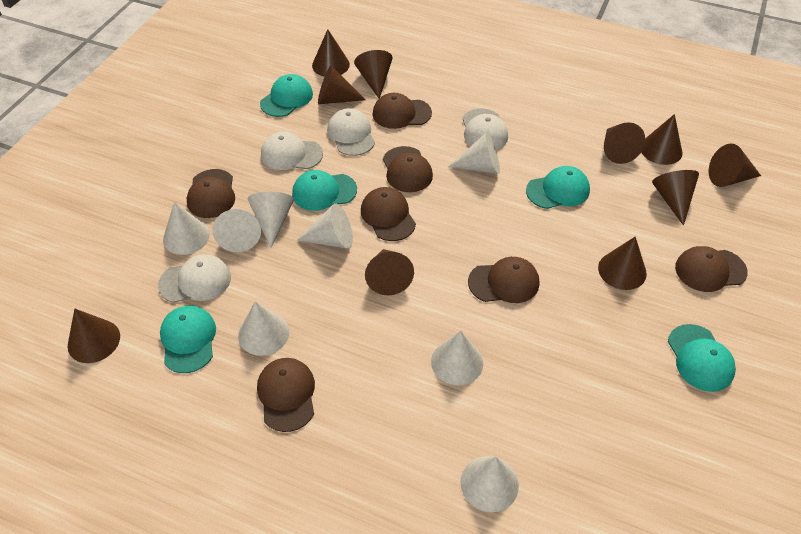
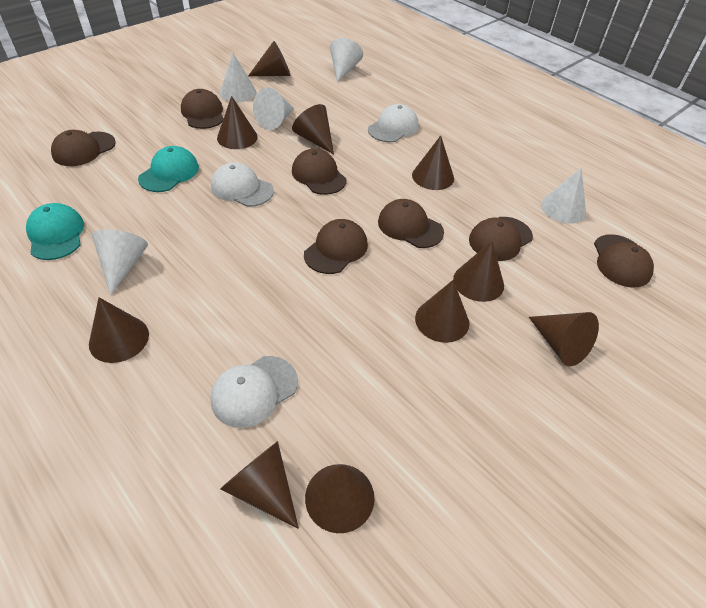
turquoise cap: 5 -> 2
white cap: 4 -> 3
white cone: 8 -> 5

